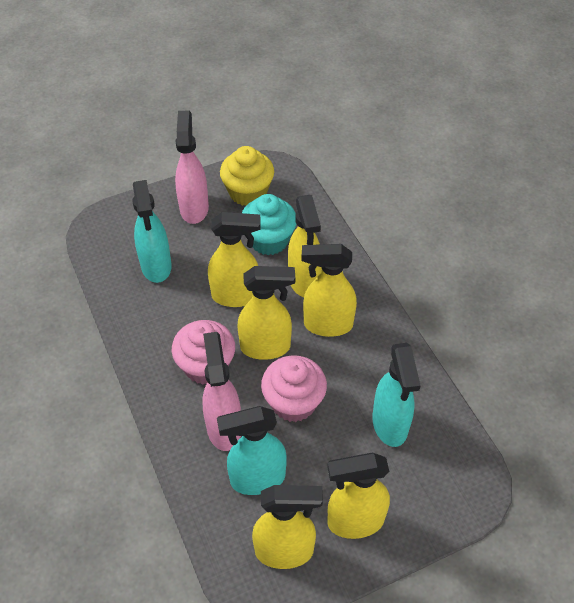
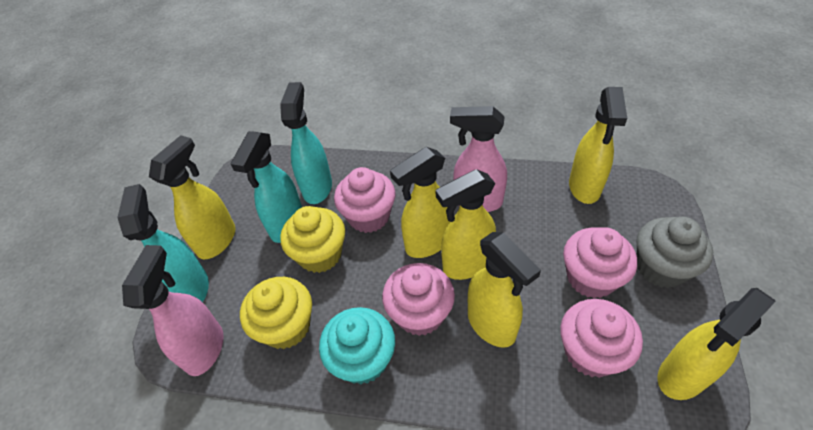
grey cupcake: 0 -> 1
pink cupcake: 2 -> 4
yellow cupcake: 1 -> 2

